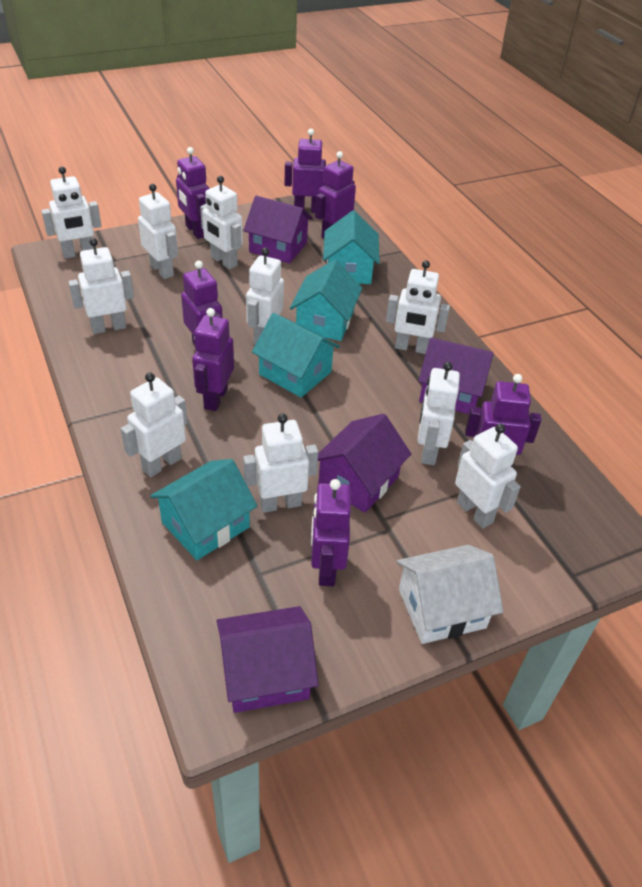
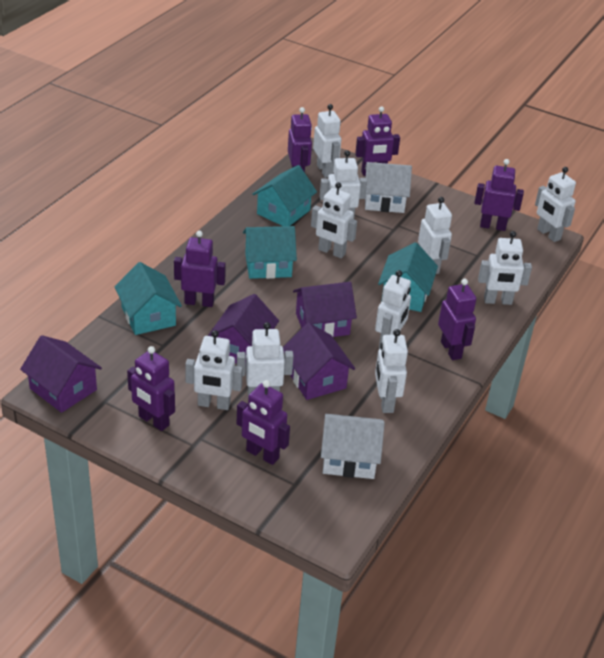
white house: 1 -> 2

